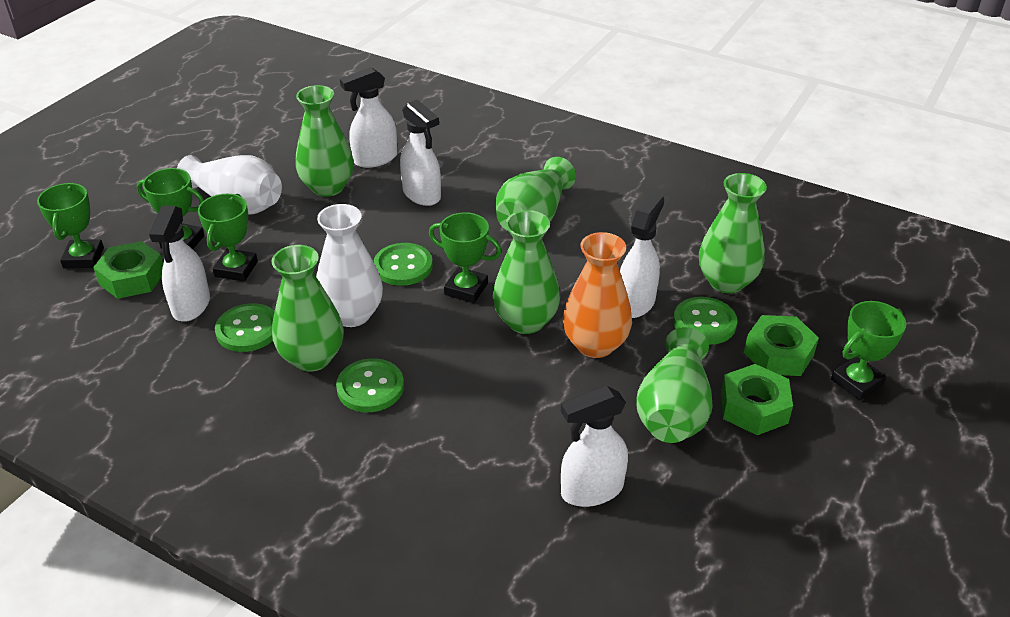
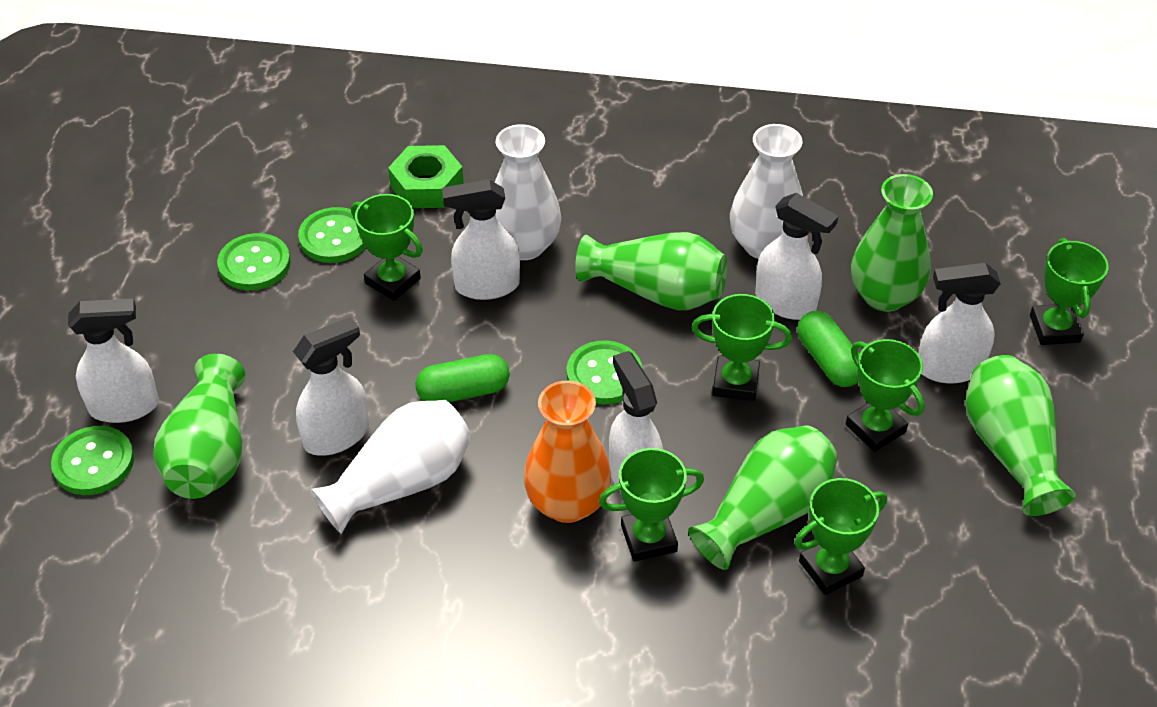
green capsule: 0 -> 2
green nut: 3 -> 1
green trophy: 5 -> 6
green vase: 6 -> 5
white spray bottle: 5 -> 6
white vase: 2 -> 3

